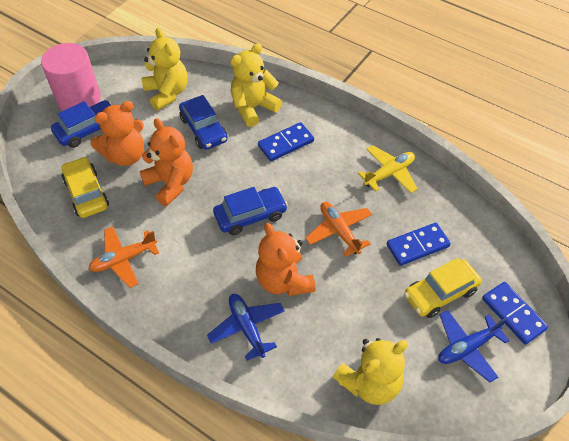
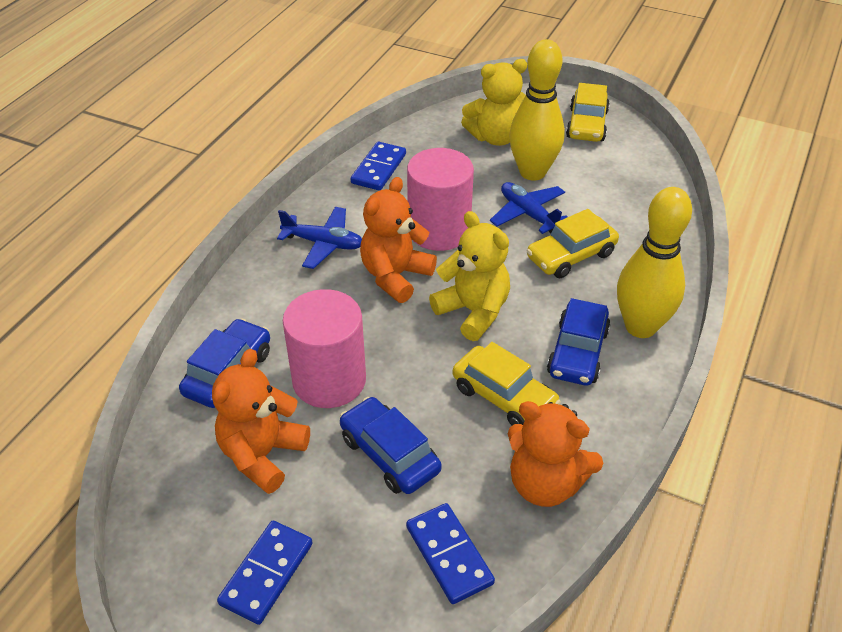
orange plane: 2 -> 0
pink cylinder: 1 -> 2
yellow bowling pin: 0 -> 2
yellow car: 2 -> 3
yellow plane: 1 -> 0
yellow teddy bear: 3 -> 2

